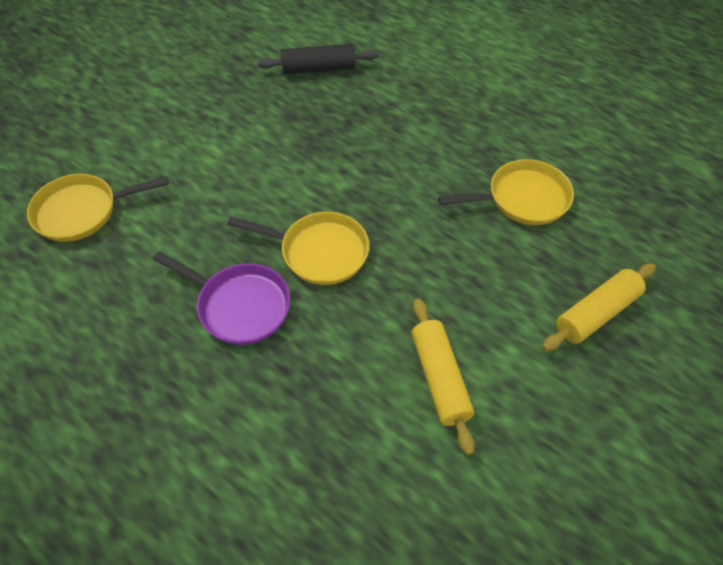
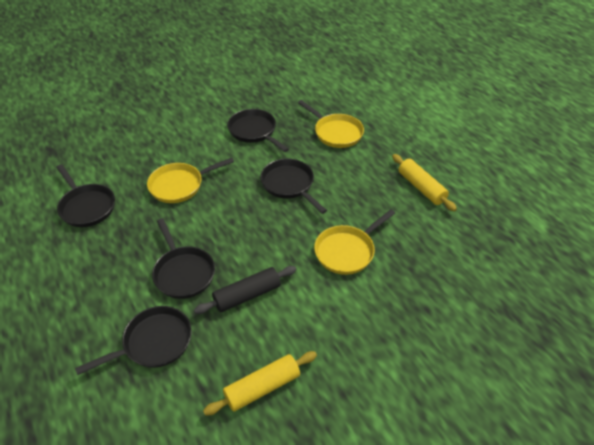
black pan: 0 -> 5
purple pan: 1 -> 0

